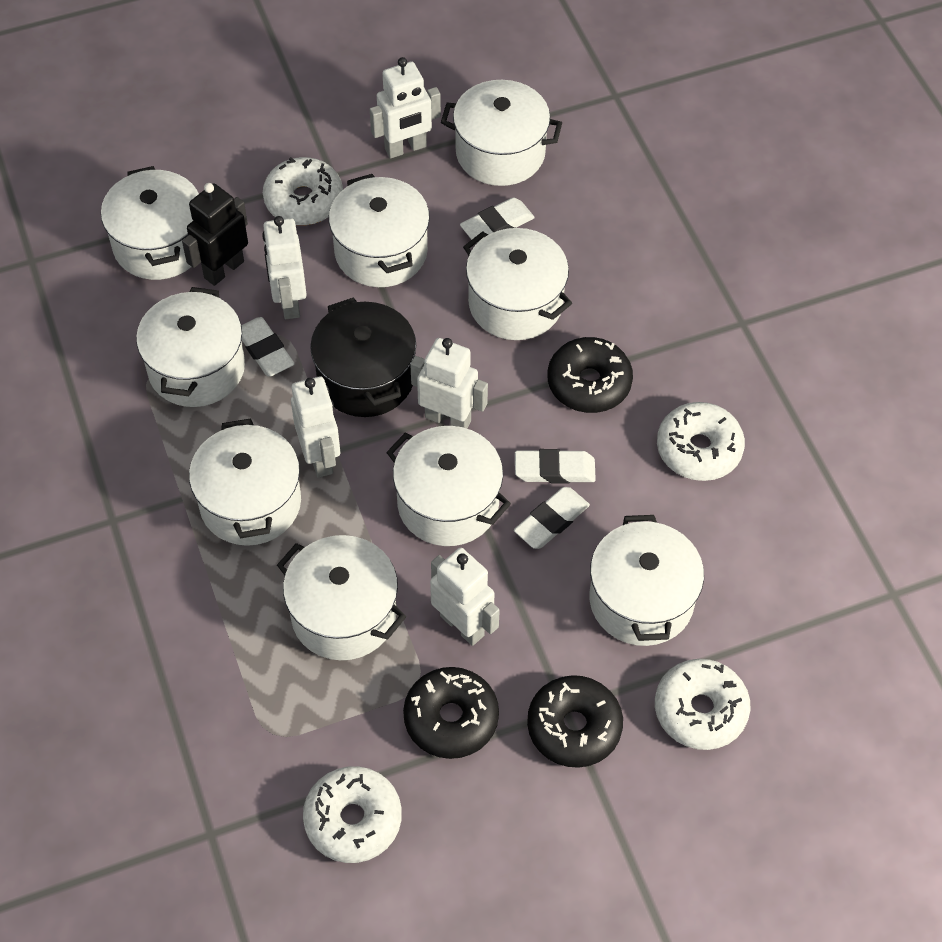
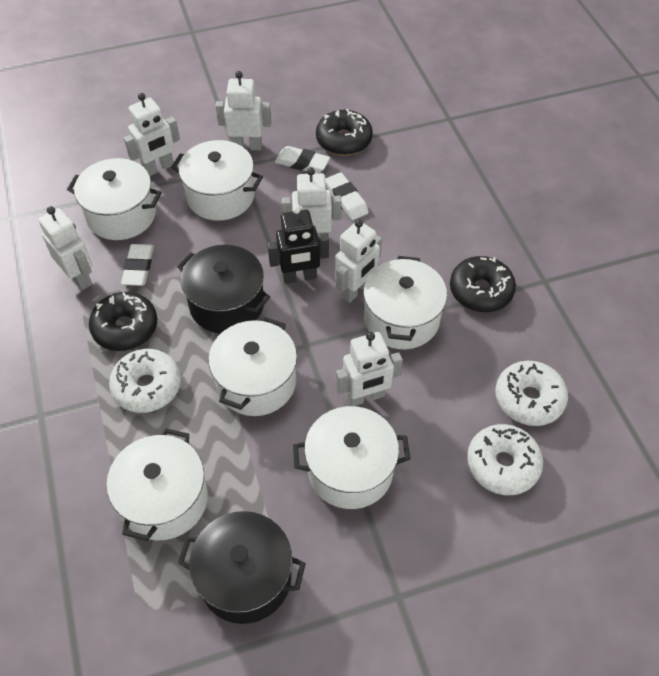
black pot: 1 -> 2
white donut: 4 -> 3
white eraser: 4 -> 3
white pot: 9 -> 6
white robot: 5 -> 6

